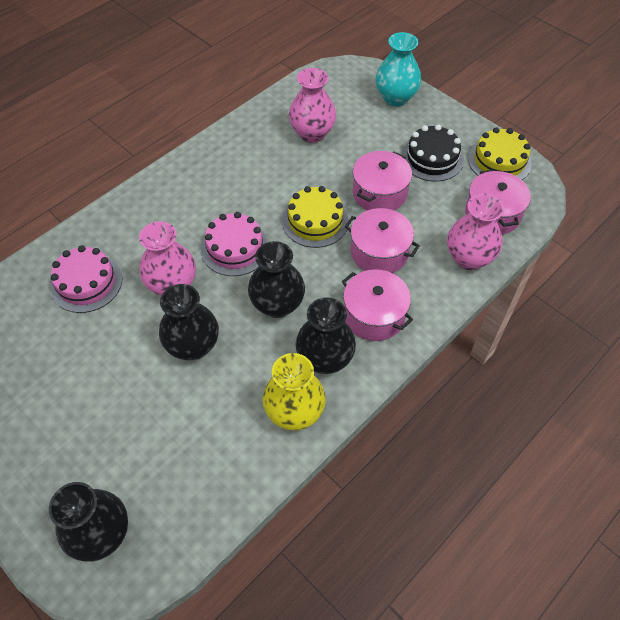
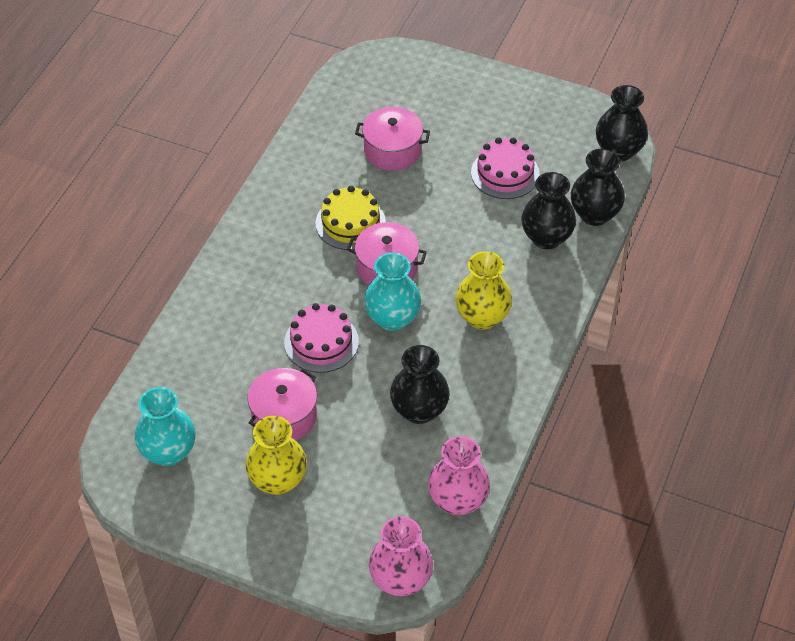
black cake: 1 -> 0
pink pot: 4 -> 3
pink vase: 3 -> 2
turquoise vase: 1 -> 2
yellow cake: 2 -> 1
yellow vase: 1 -> 2

